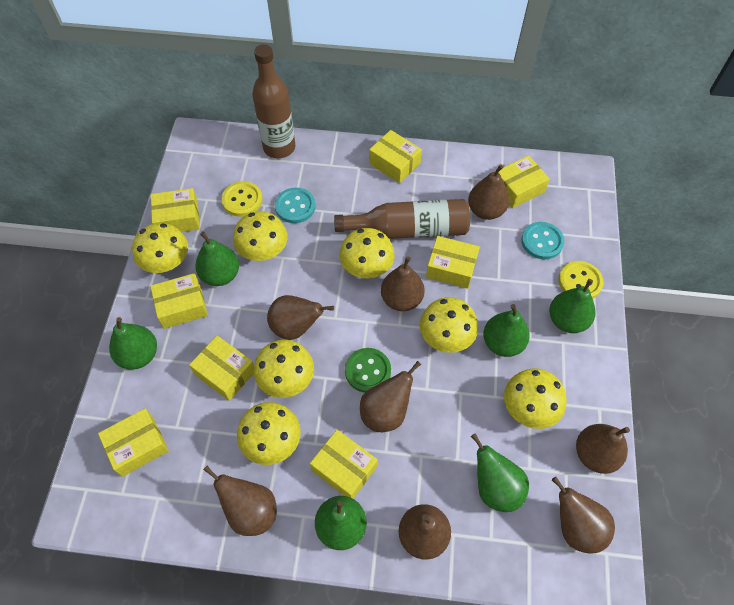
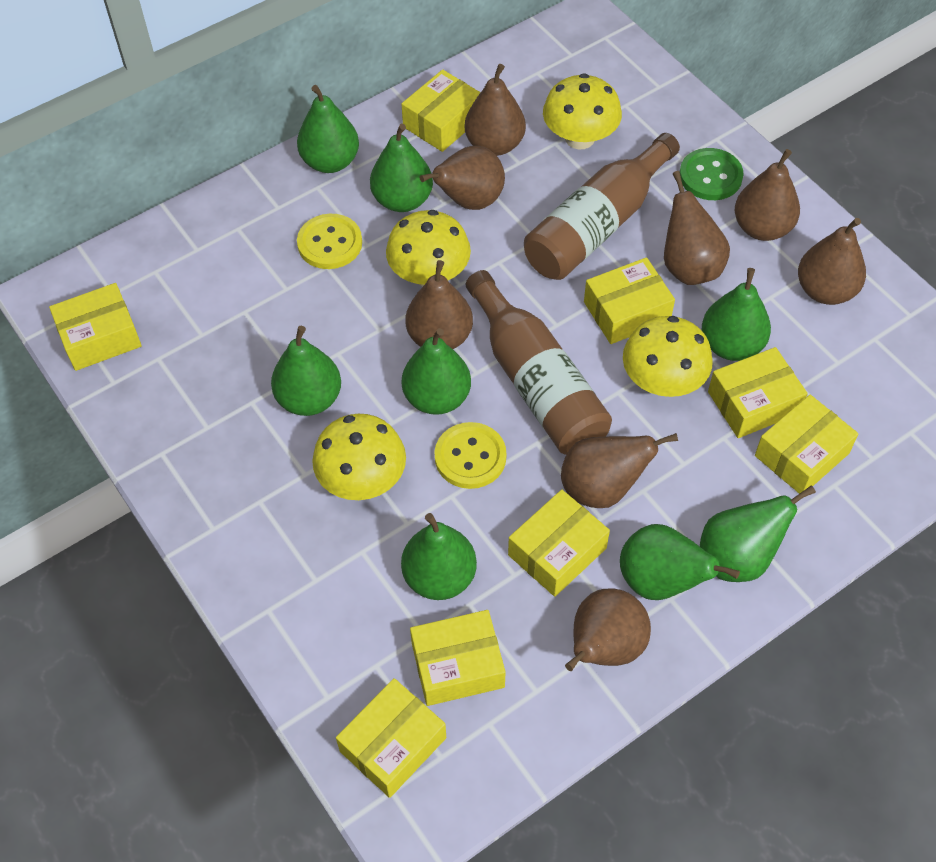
green pear: 6 -> 8
turquoise button: 2 -> 0
yellow mushroom: 7 -> 4

